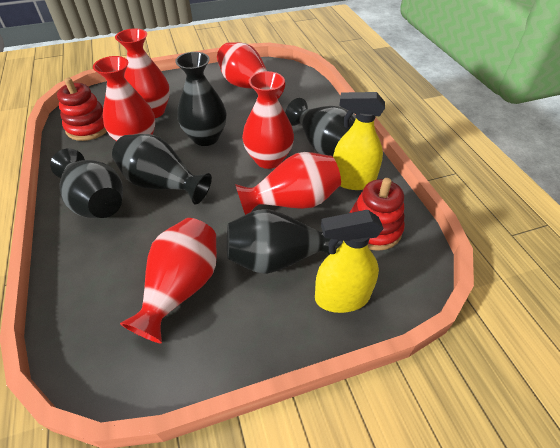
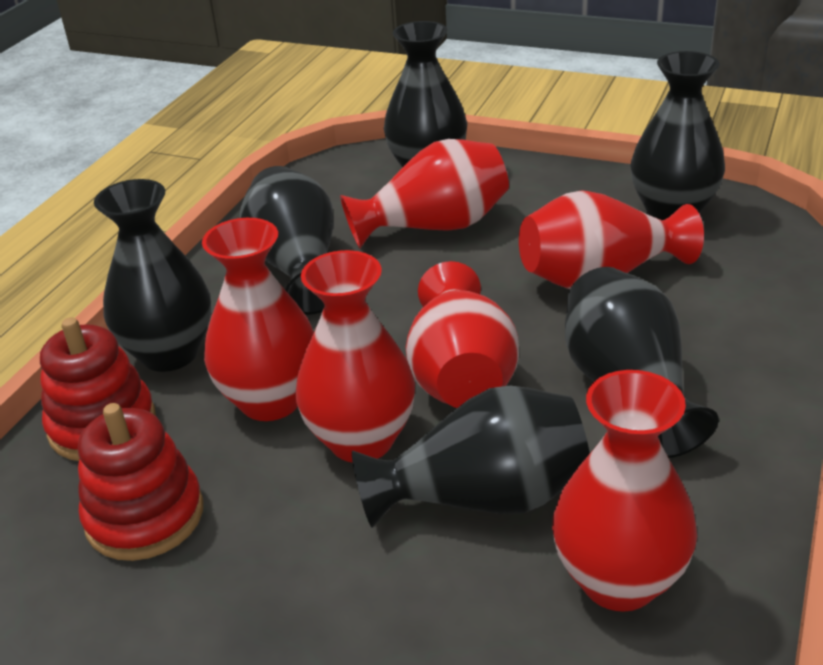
black vase: 5 -> 6
yellow spray bottle: 2 -> 0

